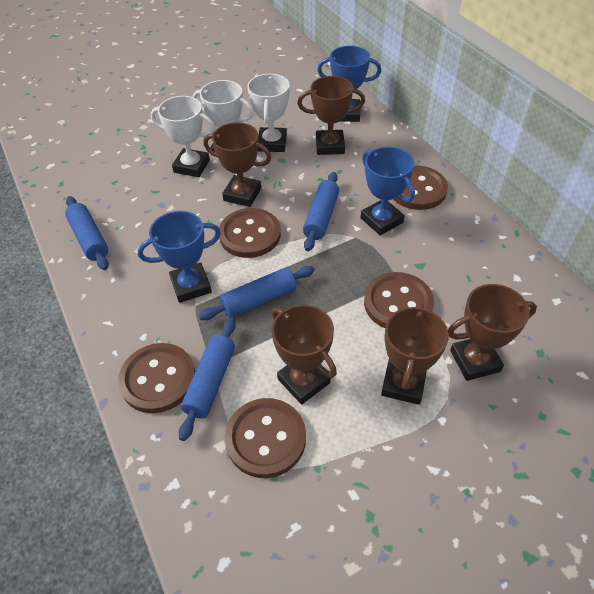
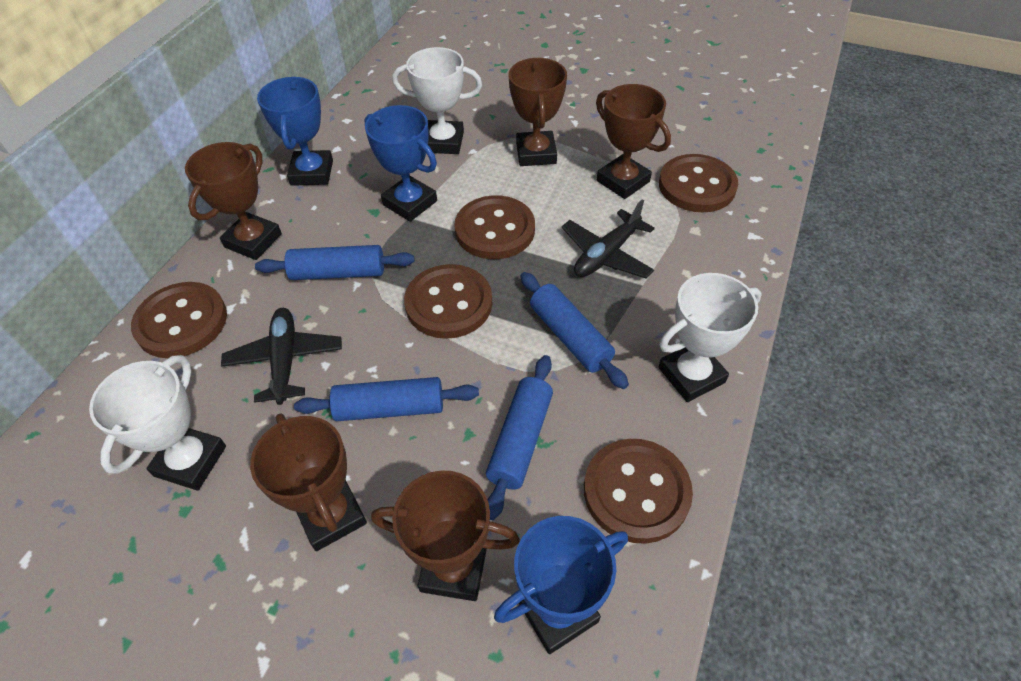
black plane: 0 -> 2

